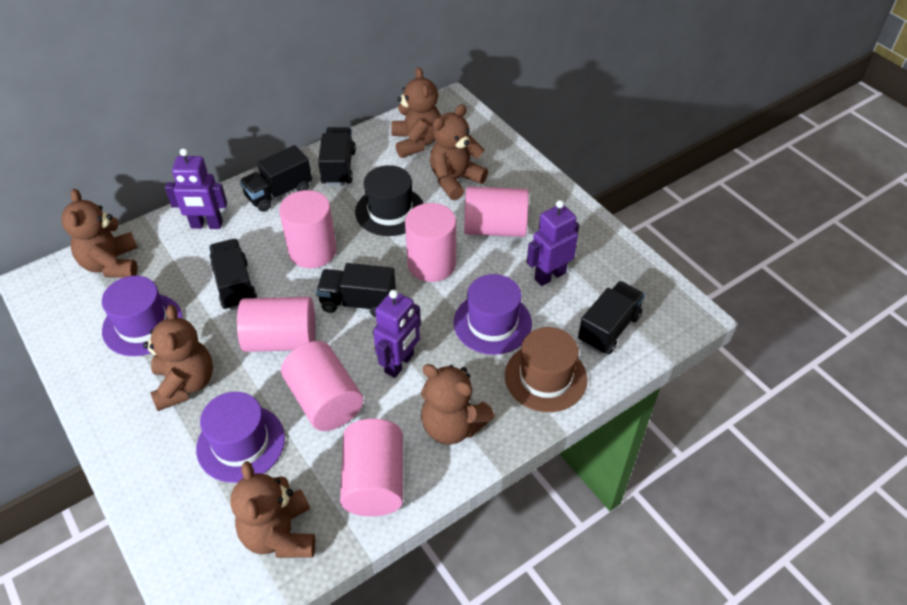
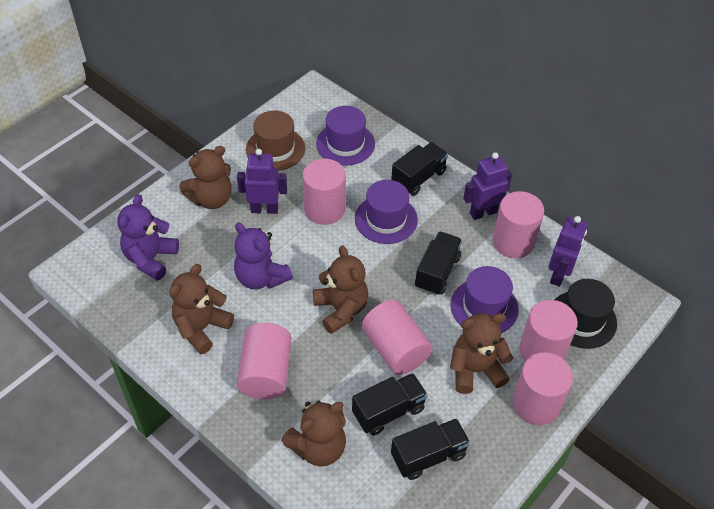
black truck: 5 -> 4
brown teddy bear: 6 -> 5
purple teddy bear: 0 -> 2

